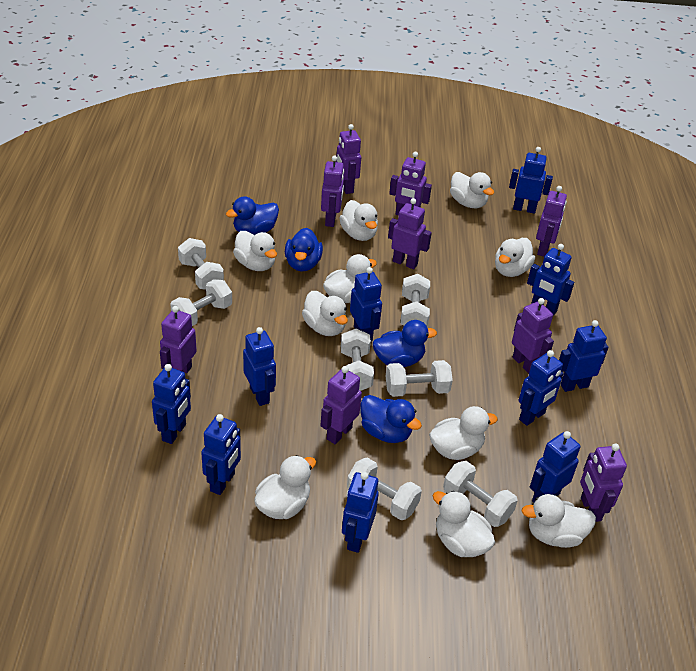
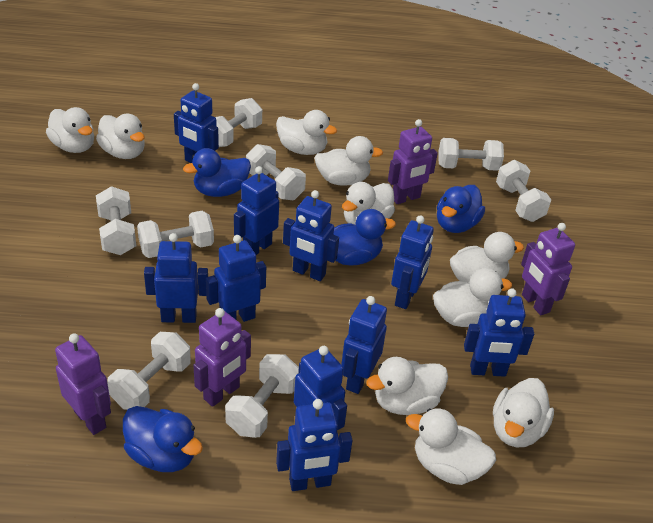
purple robot: 9 -> 4
white dumbbell: 7 -> 8

